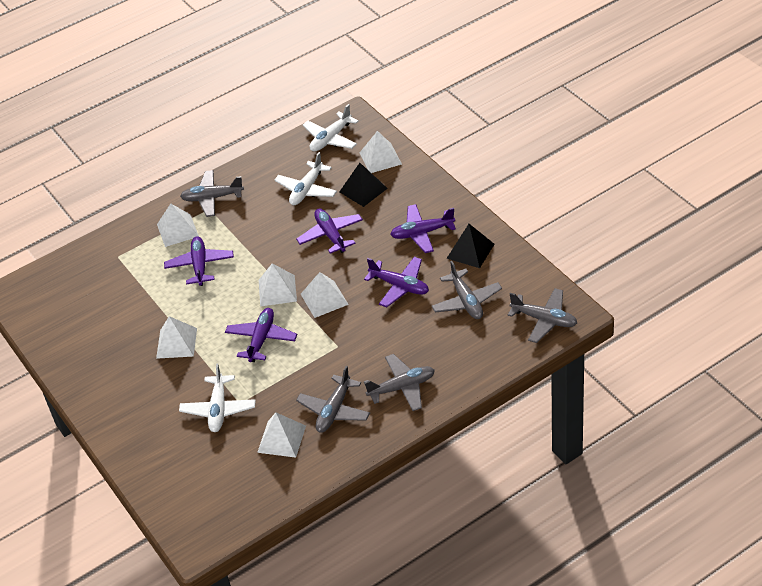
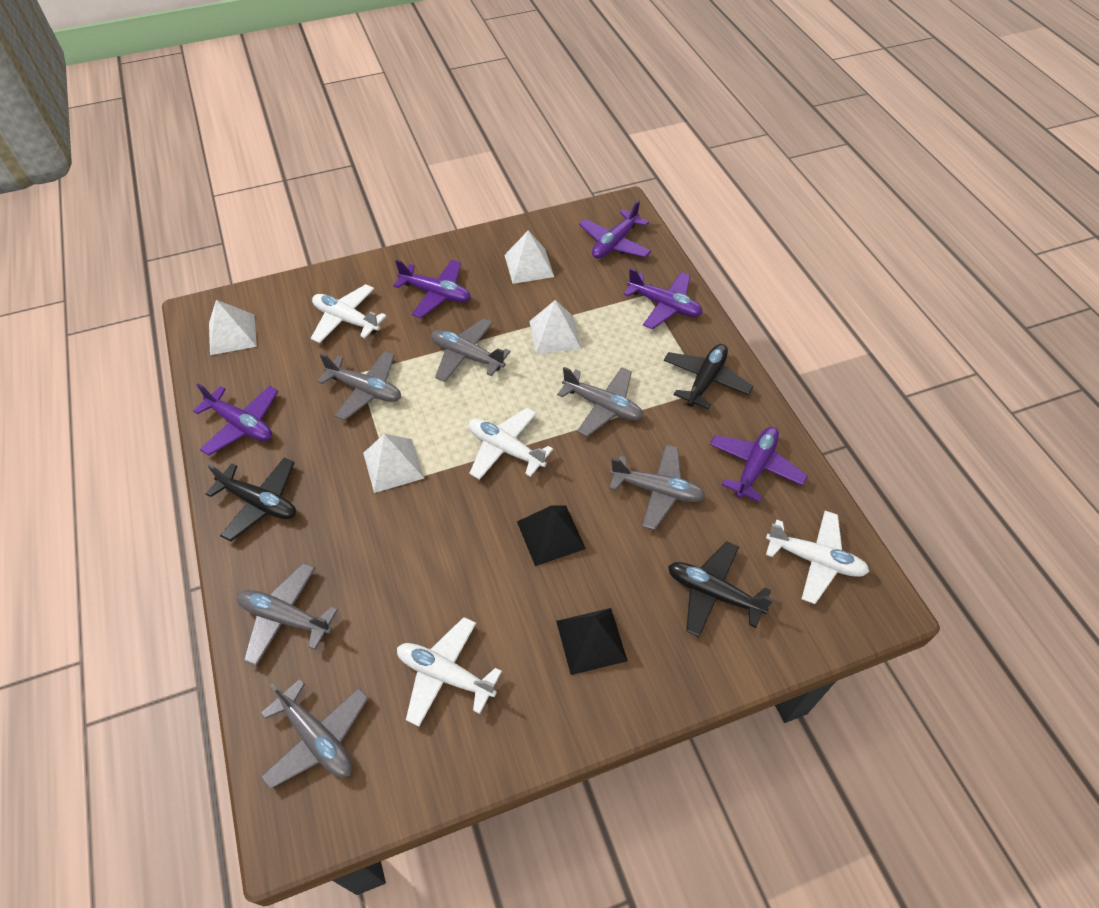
black plane: 0 -> 3
grey plane: 5 -> 6
white plane: 3 -> 4
white pyramid: 6 -> 4

